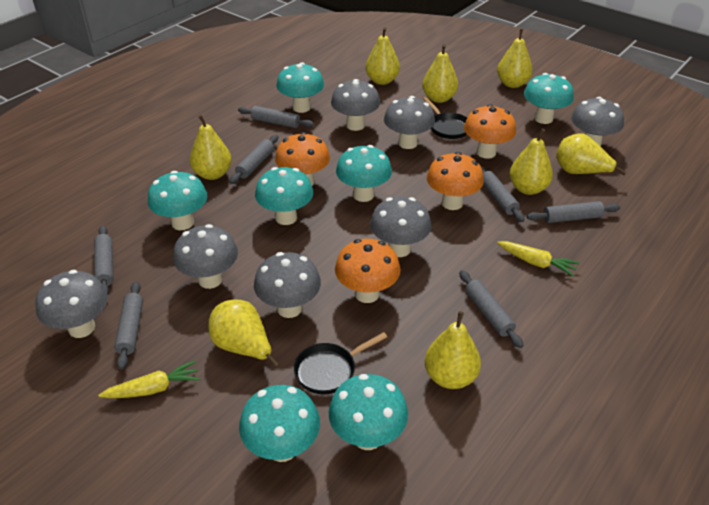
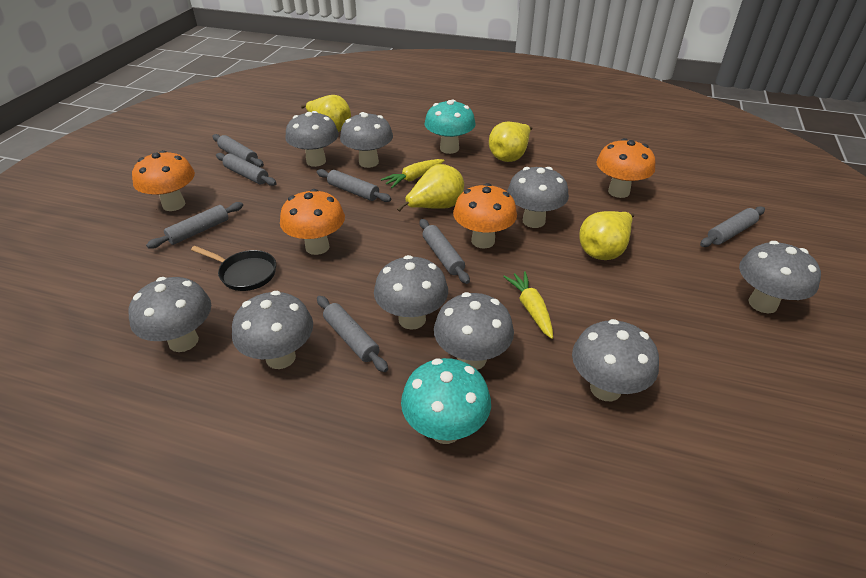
black pan: 2 -> 1
grey mushroom: 7 -> 9
turquoise mushroom: 7 -> 2
yellow pear: 8 -> 4

